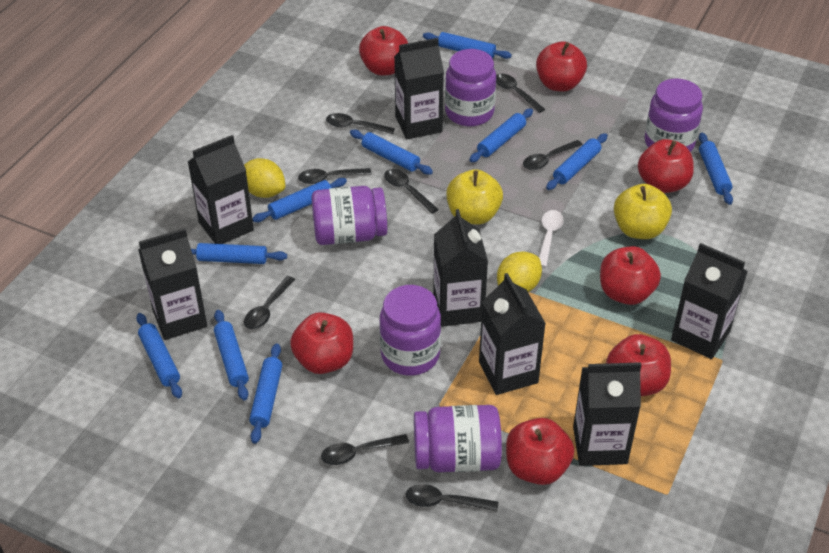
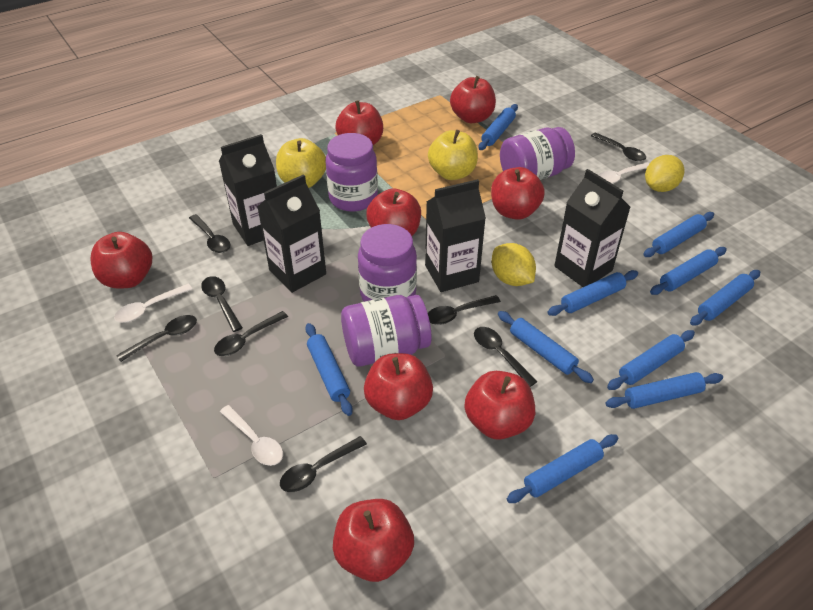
black carton: 7 -> 4
purple jar: 5 -> 4
red apple: 7 -> 8
white spoon: 1 -> 3

